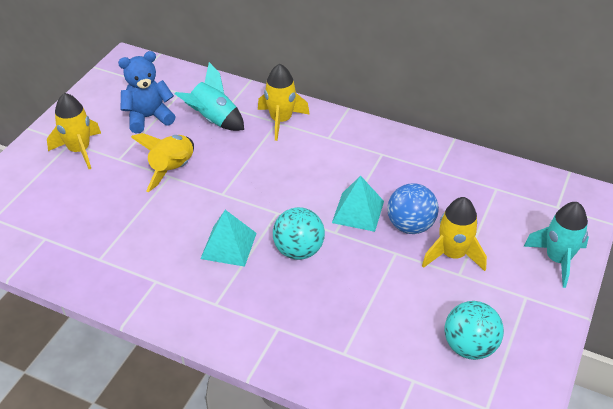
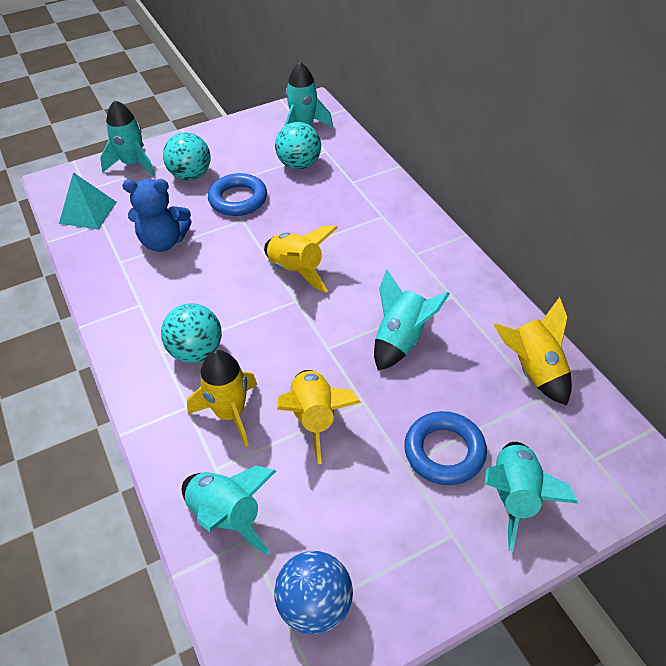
blue ring: 0 -> 2
turquoise ball: 2 -> 3
turquoise pyramid: 2 -> 1
turquoise rocket: 2 -> 5

